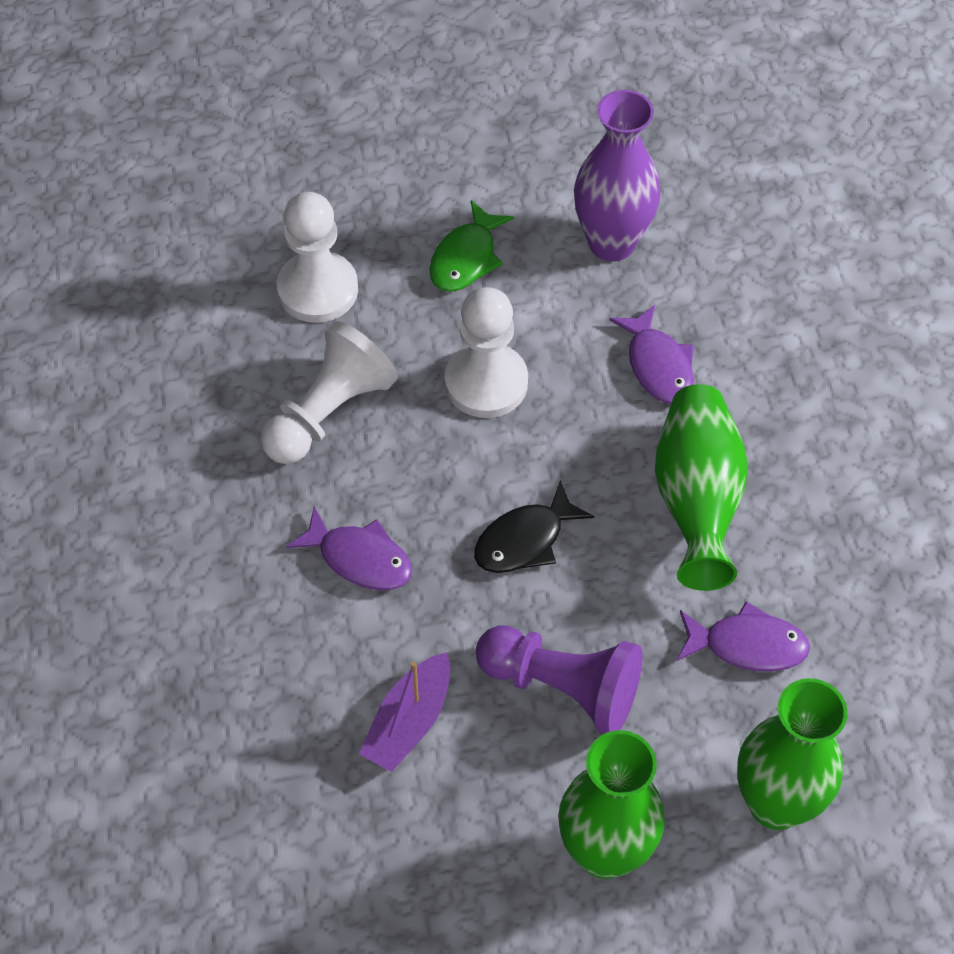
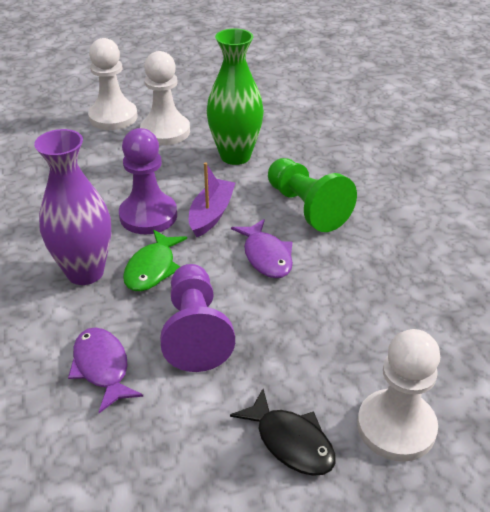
green pawn: 0 -> 1
green vase: 3 -> 1
purple fish: 3 -> 2
purple pawn: 1 -> 2

